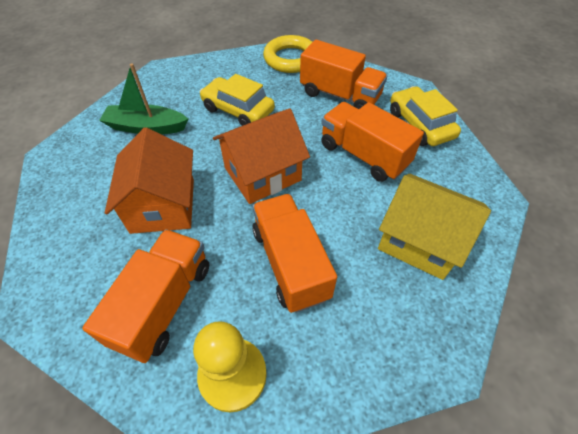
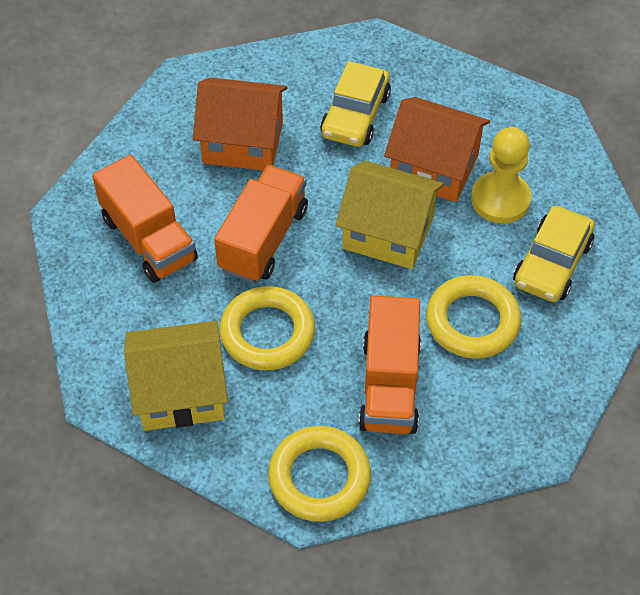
green boat: 1 -> 0
orange truck: 4 -> 3
yellow house: 1 -> 2
yellow ring: 1 -> 3

